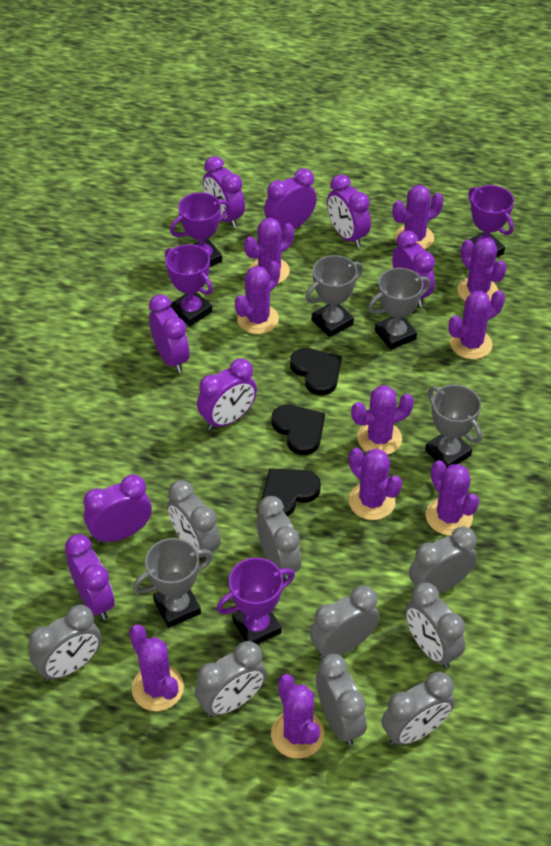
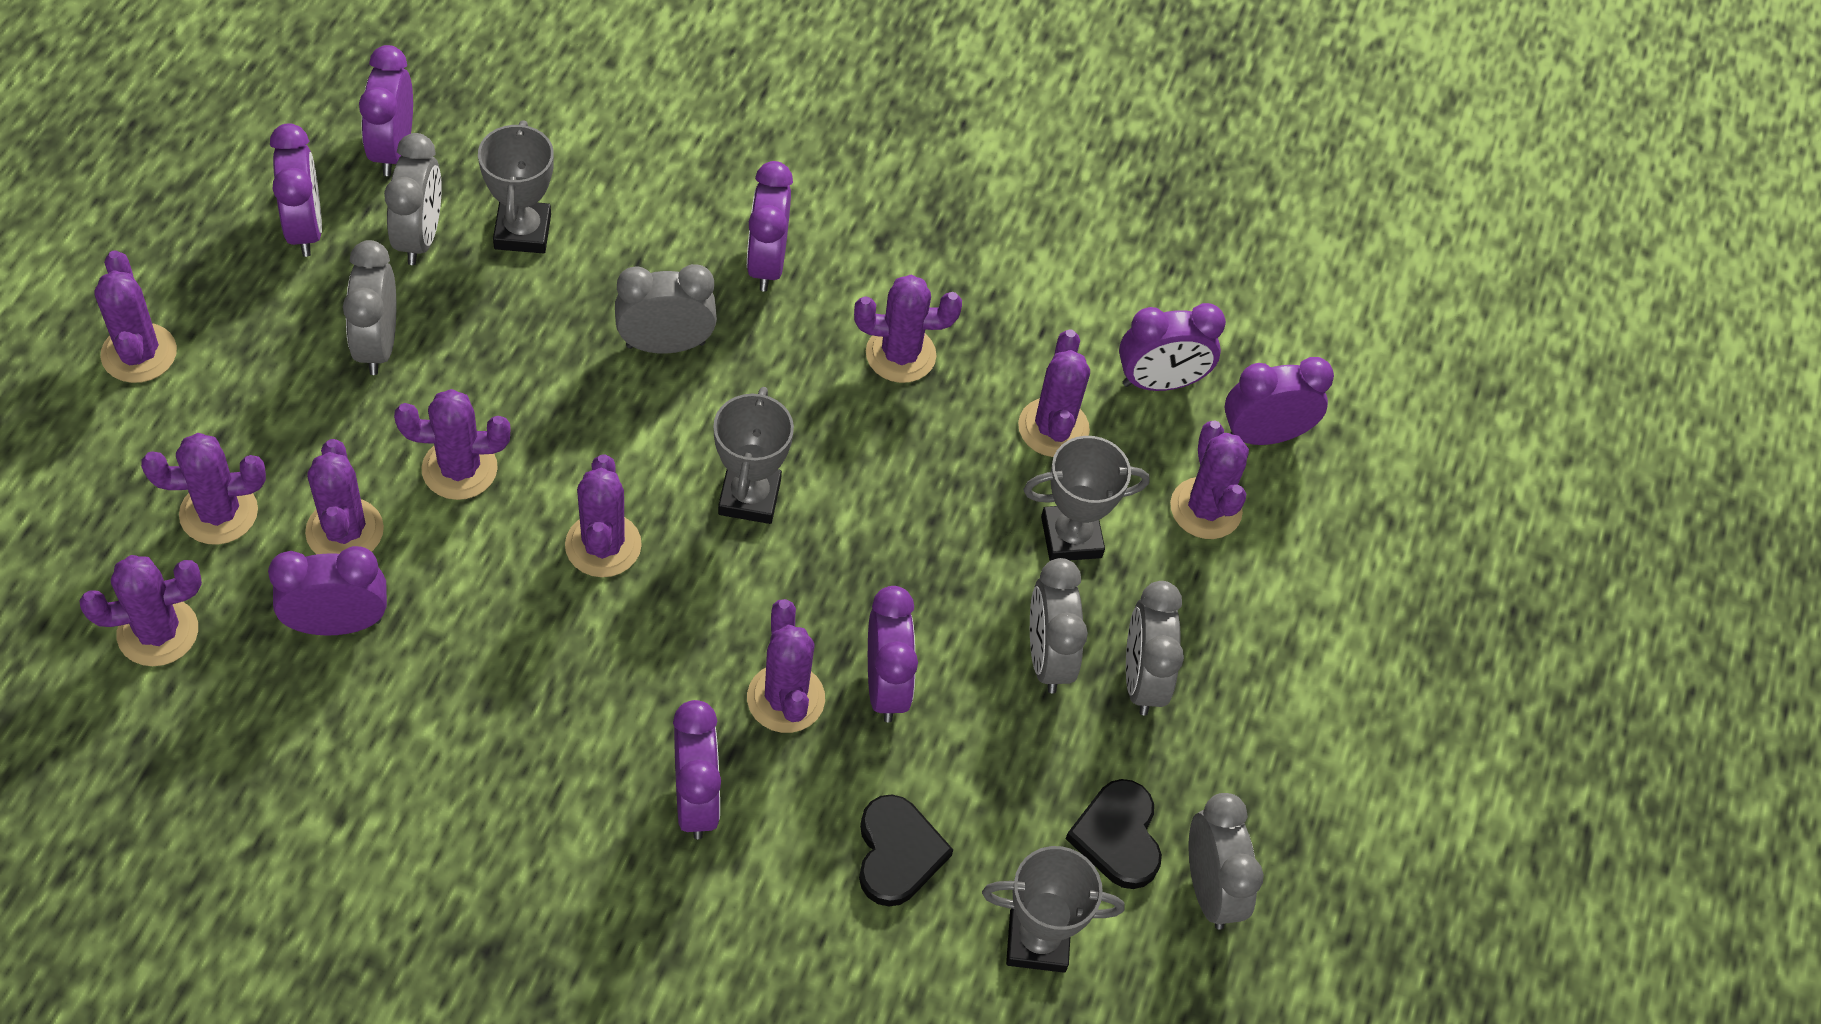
black heart: 3 -> 2
grey clock: 9 -> 6
purple trophy: 4 -> 0

